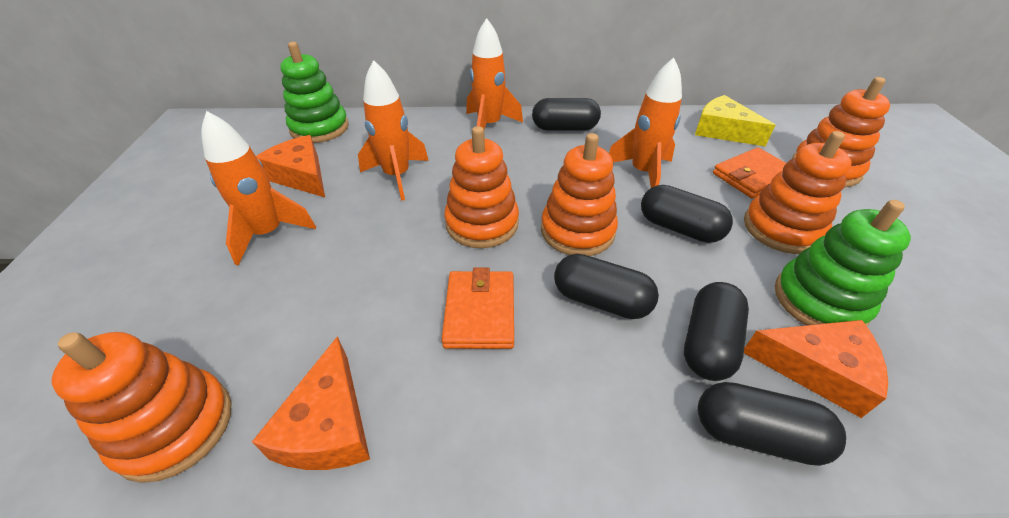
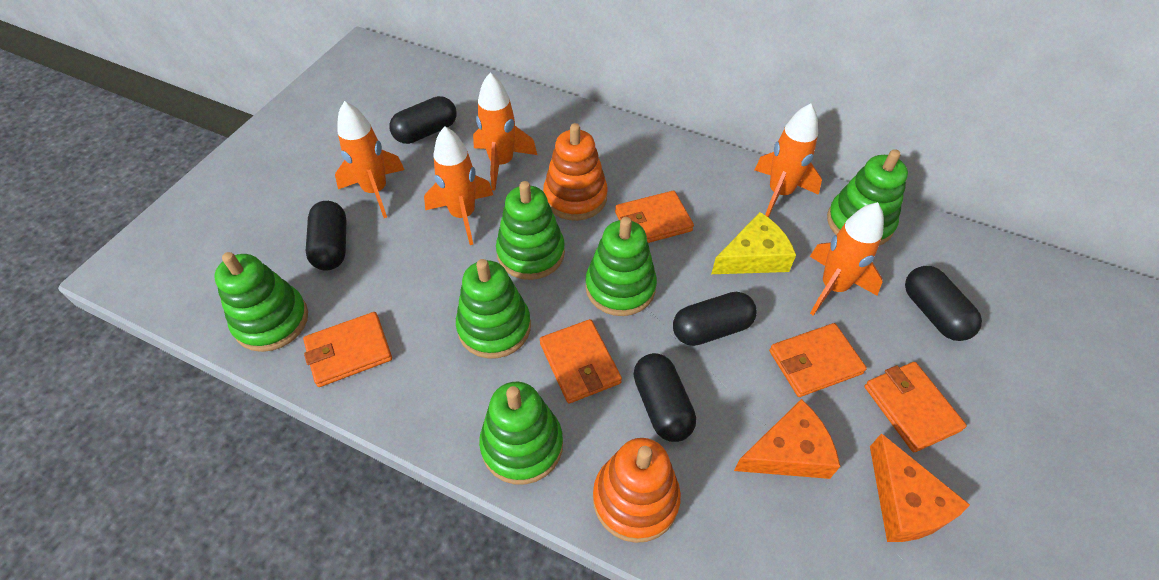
green stacking toy: 2 -> 6
orange cheese: 3 -> 2
orange rocket: 4 -> 5
orange stacking toy: 5 -> 2
orange wallet: 2 -> 5

